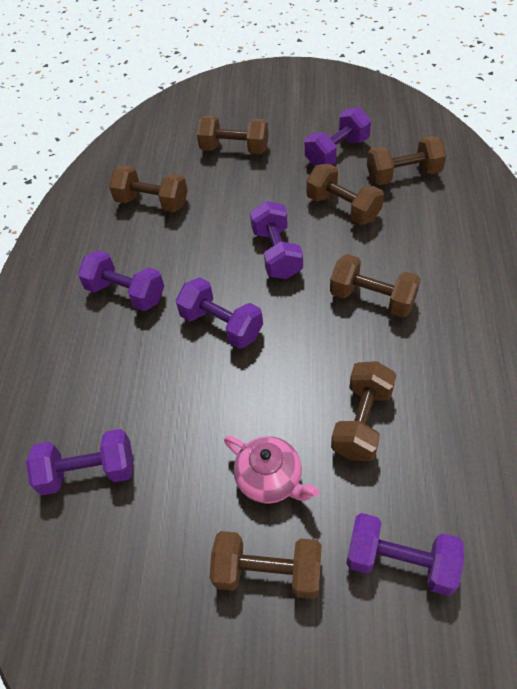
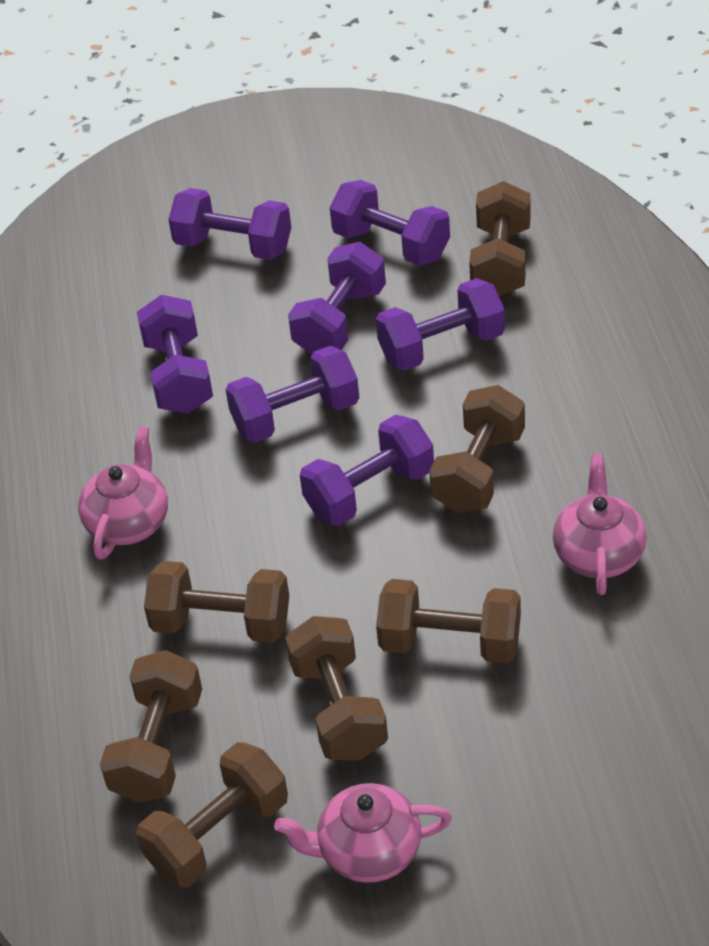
pink teapot: 1 -> 3
purple dumbbell: 6 -> 7

